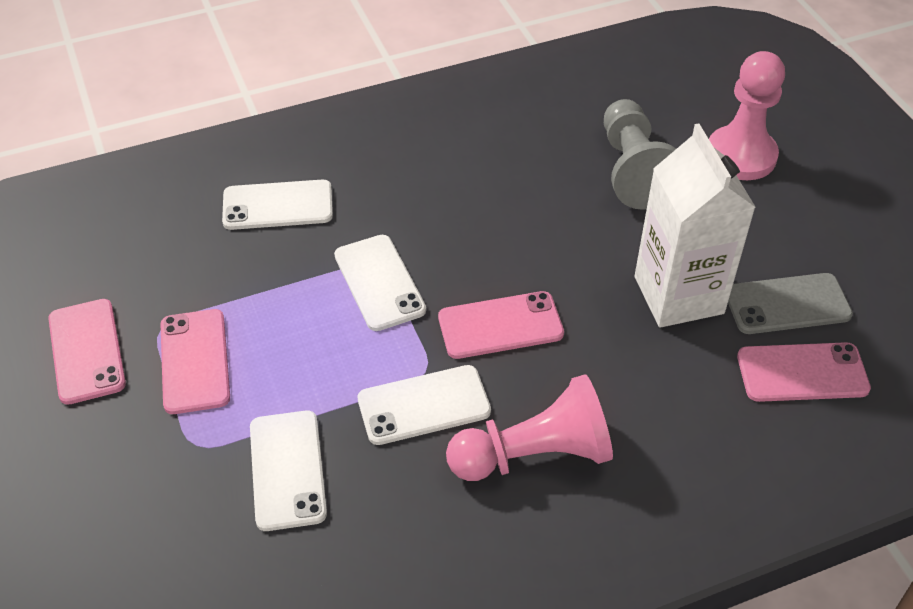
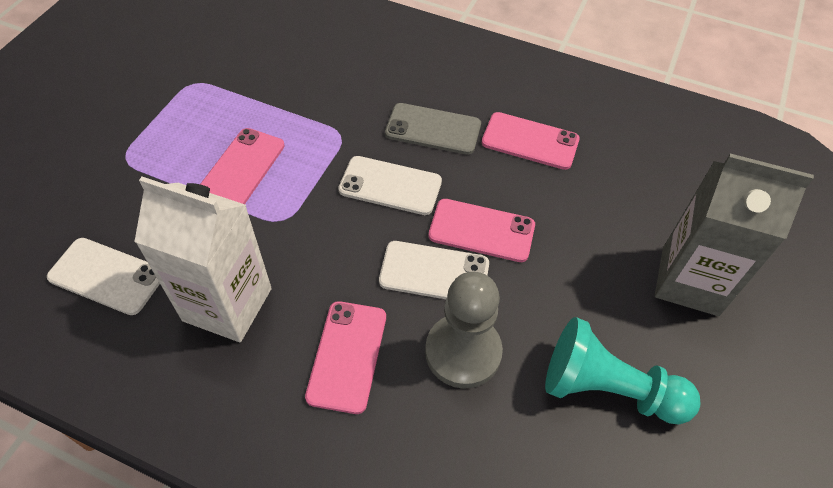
grey carton: 0 -> 1
pink pawn: 2 -> 0
turquoise pawn: 0 -> 1
white phone: 4 -> 3

